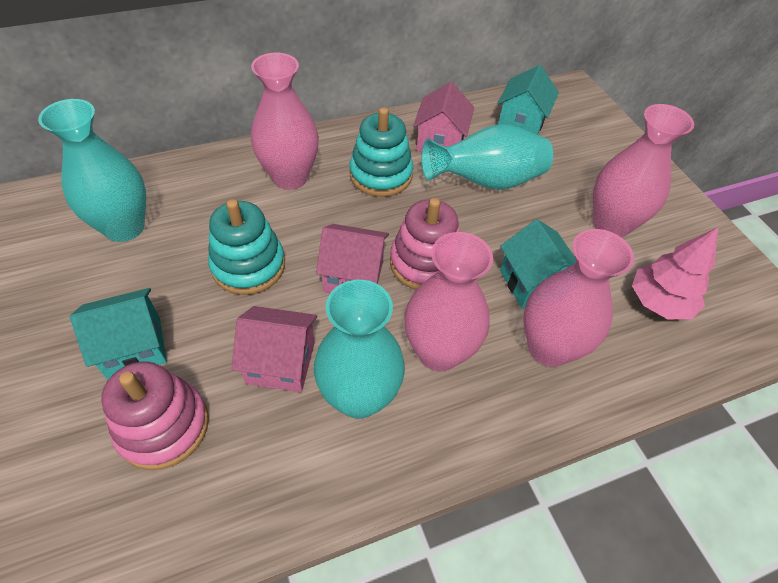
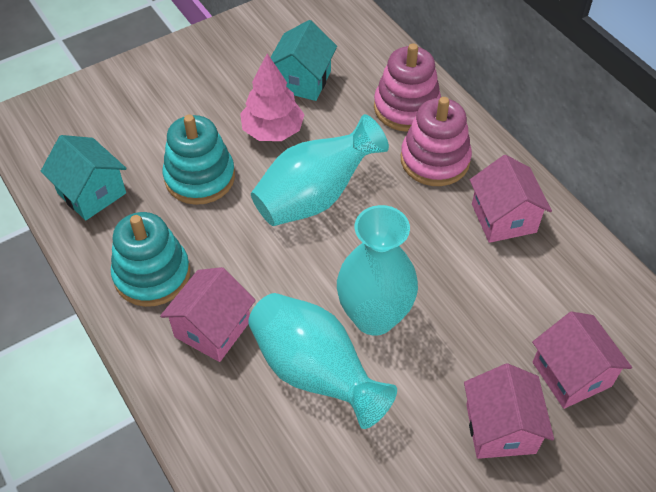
pink house: 3 -> 4
pink vase: 4 -> 0
turquoise house: 3 -> 2

